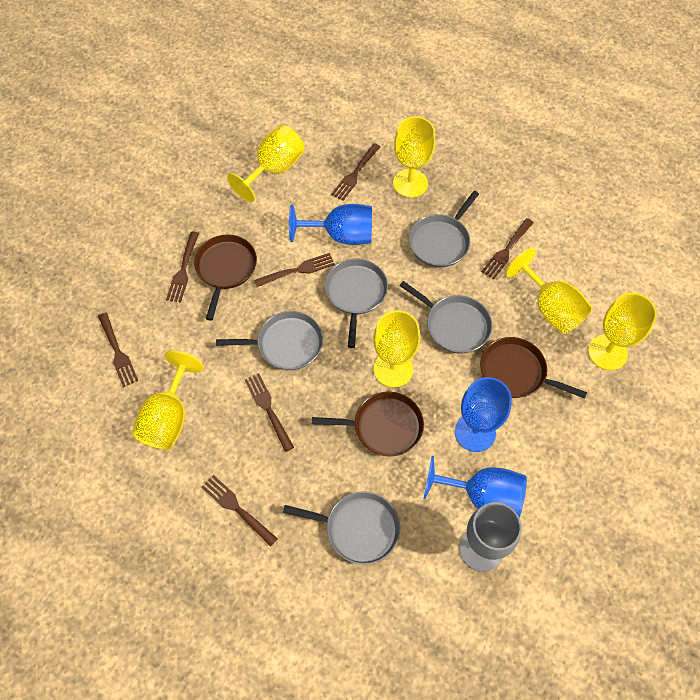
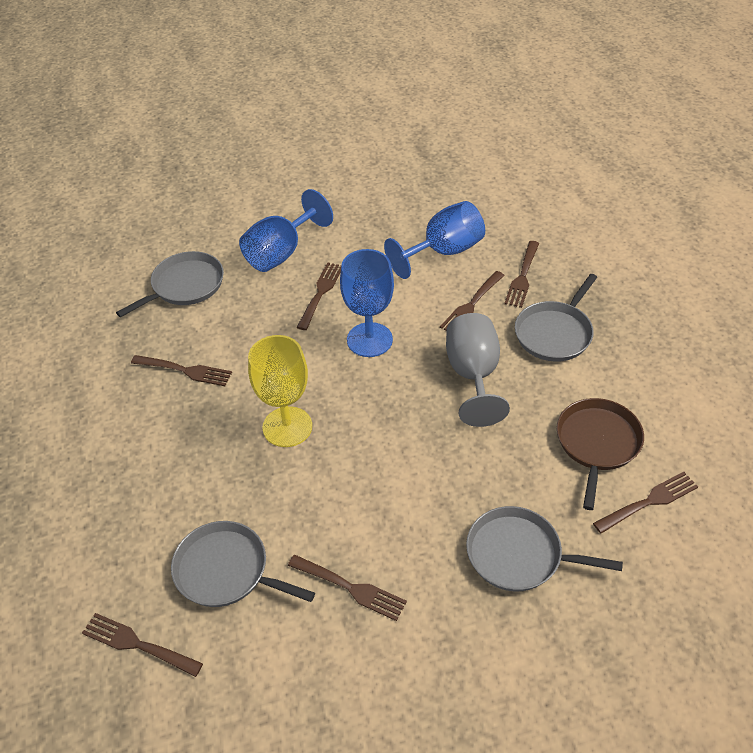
brown pan: 3 -> 1
grey pan: 5 -> 4
yellow goblet: 6 -> 1

